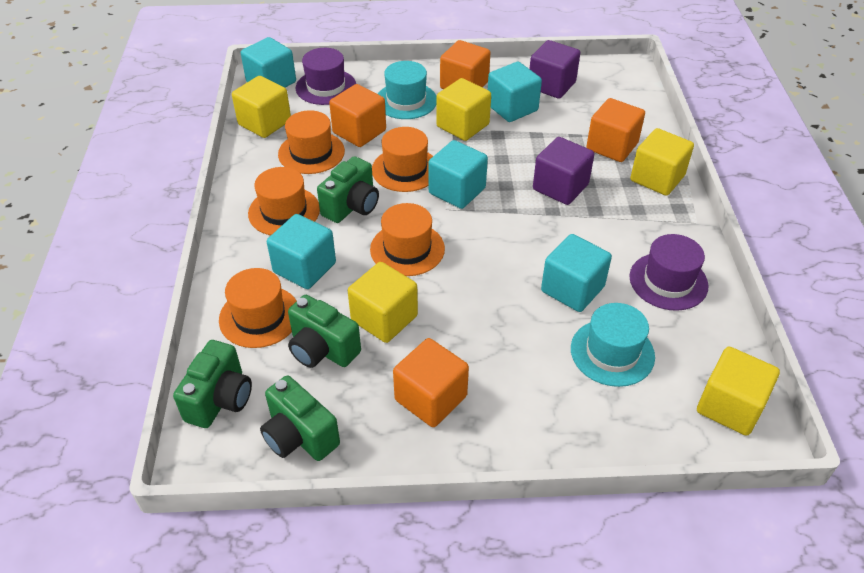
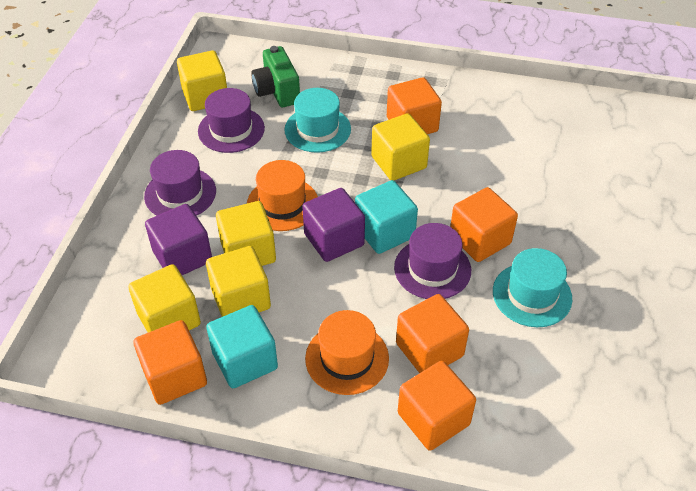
green camera: 4 -> 1
orange cube: 4 -> 5
orange hat: 5 -> 2
purple hat: 2 -> 3
turquoise cube: 5 -> 2

